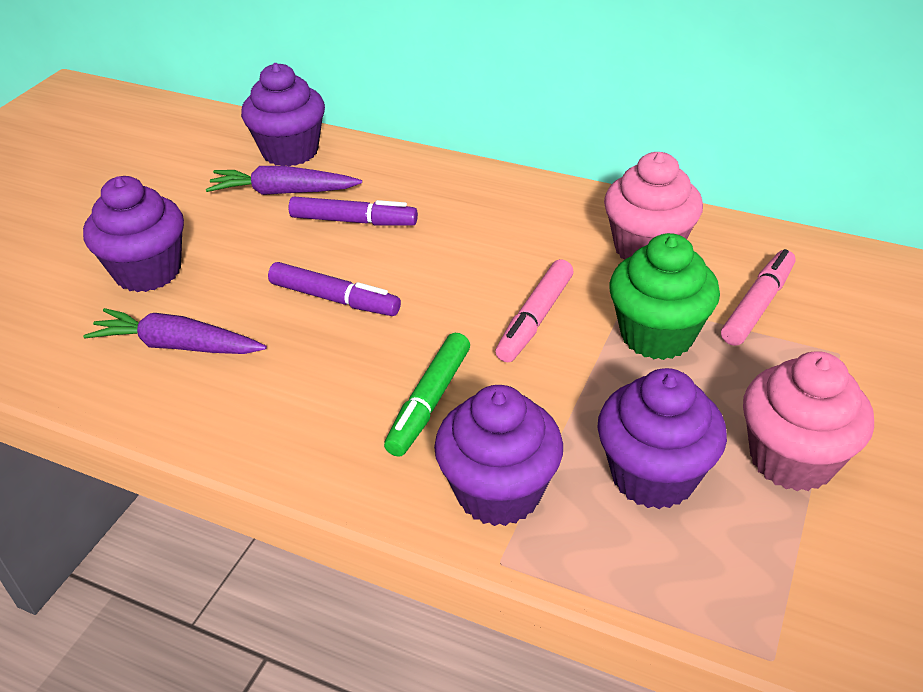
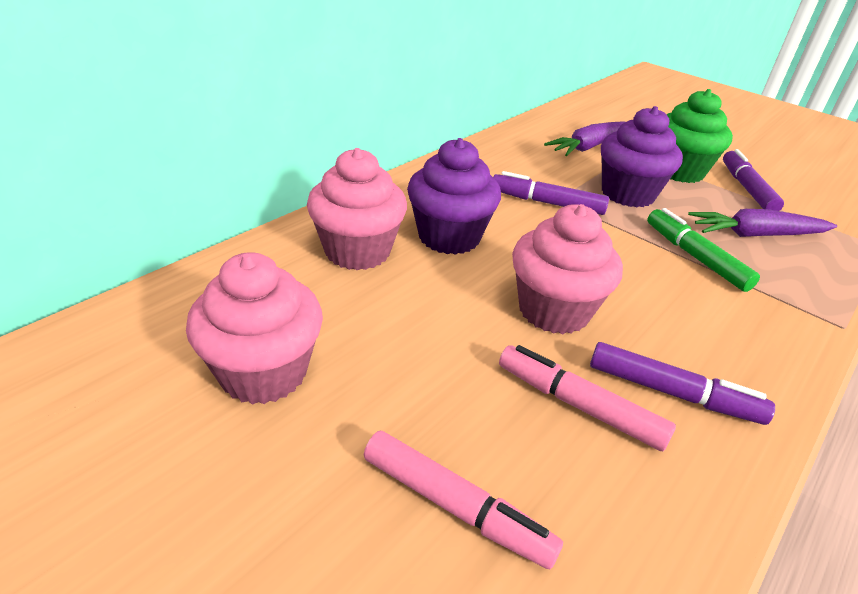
pink cupcake: 2 -> 3
purple cupcake: 4 -> 2
purple marker: 2 -> 3

